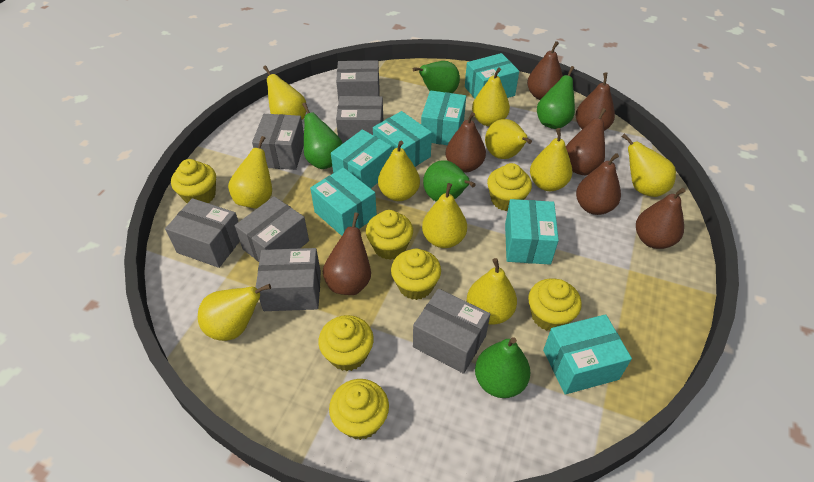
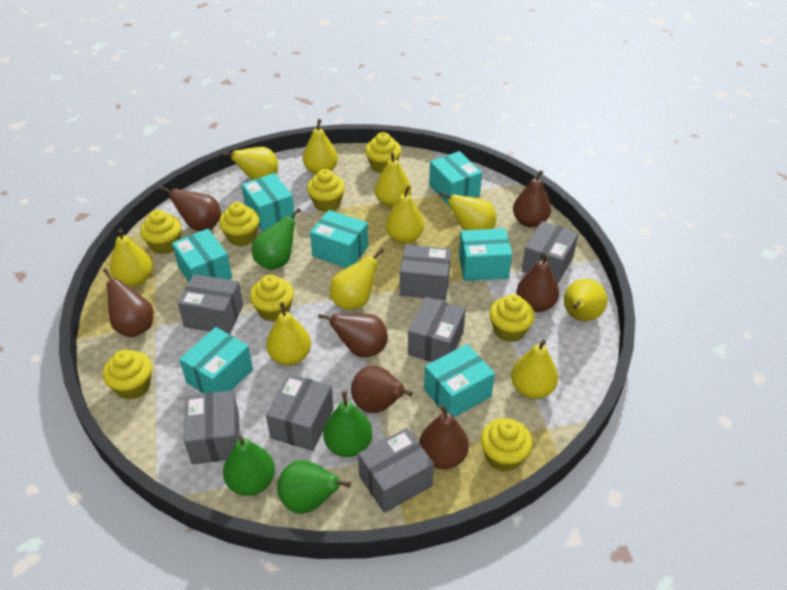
green pear: 5 -> 4
yellow cupcake: 7 -> 8

